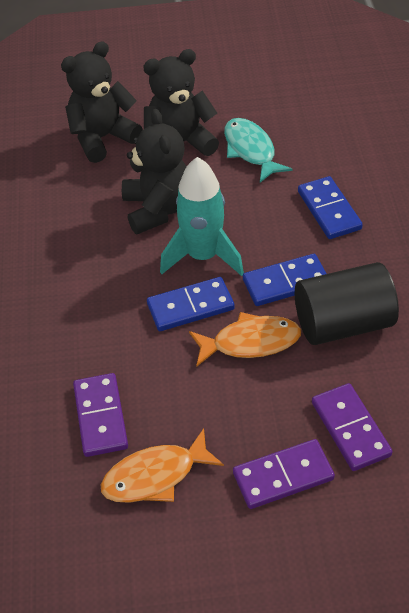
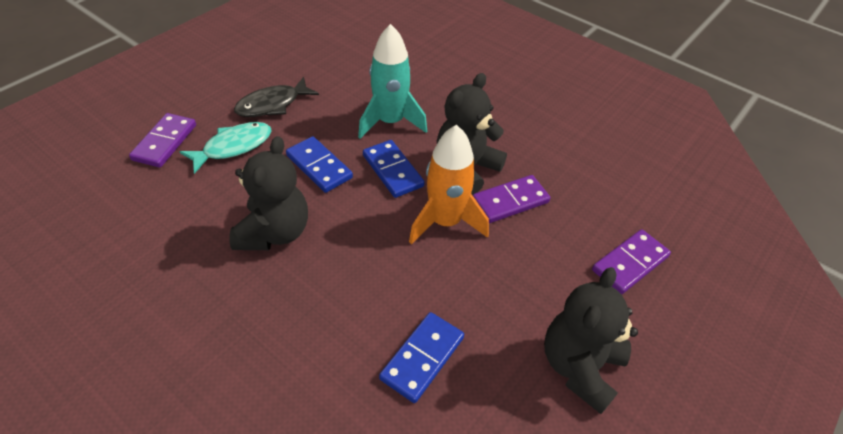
black cylinder: 1 -> 0
black fish: 0 -> 1
orange fish: 2 -> 0
orange rocket: 0 -> 1

